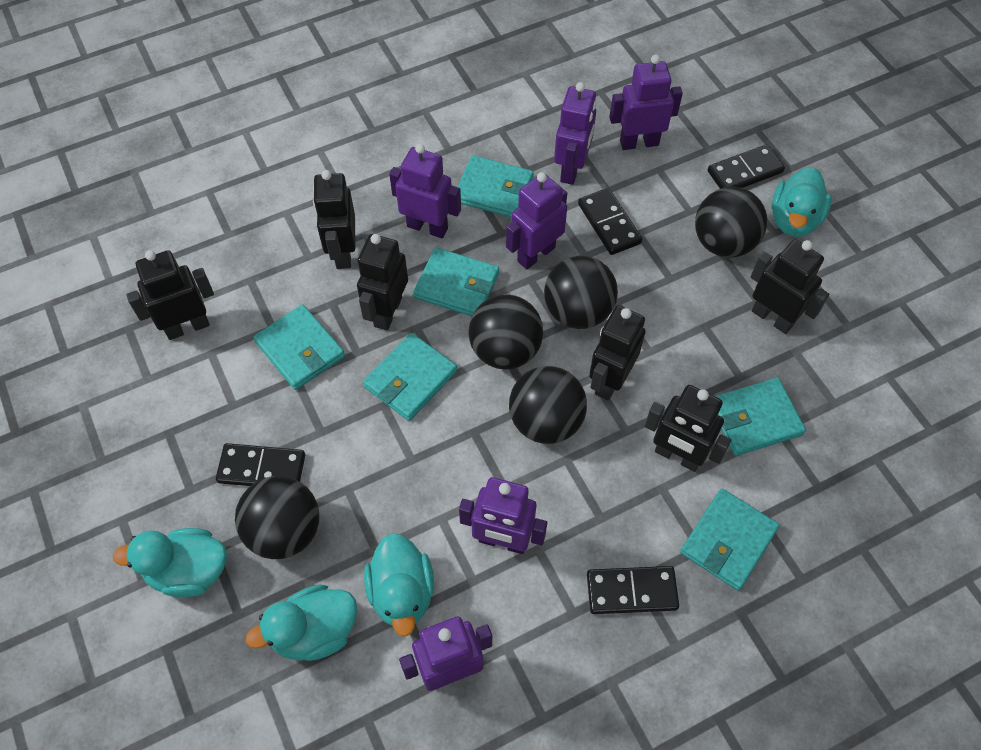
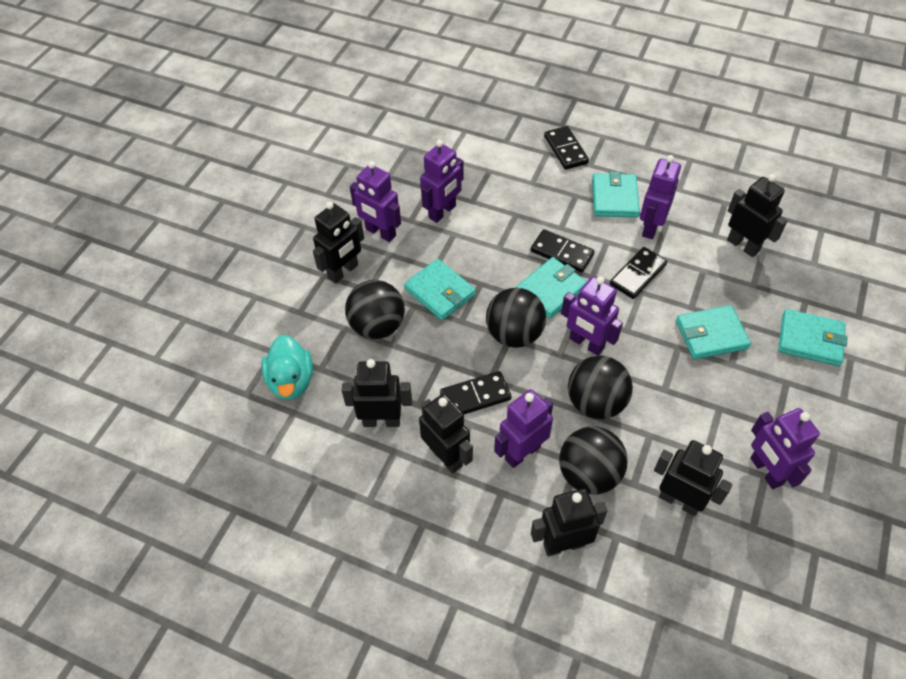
black ball: 5 -> 4
turquoise duck: 4 -> 1
turquoise wallet: 6 -> 5

